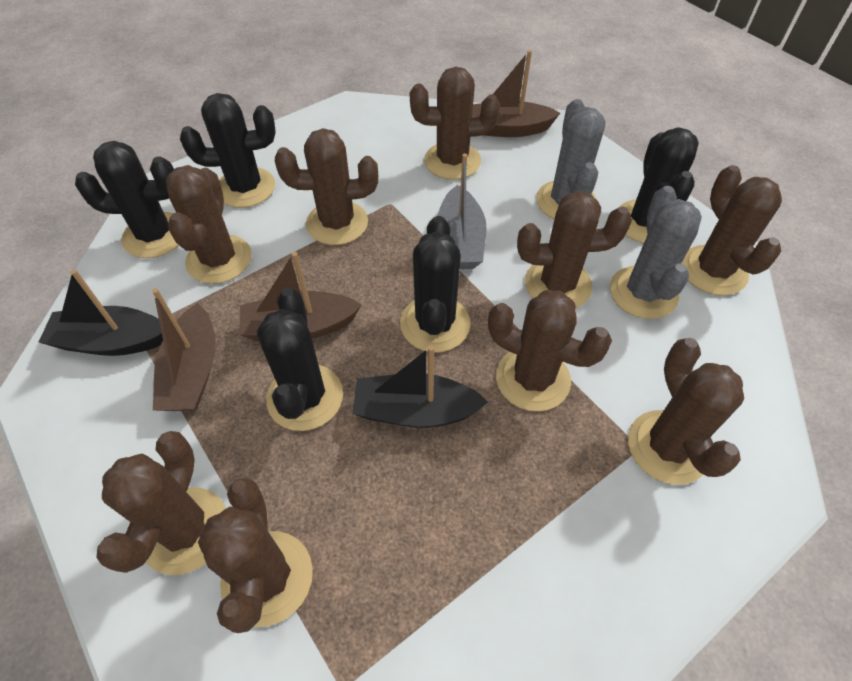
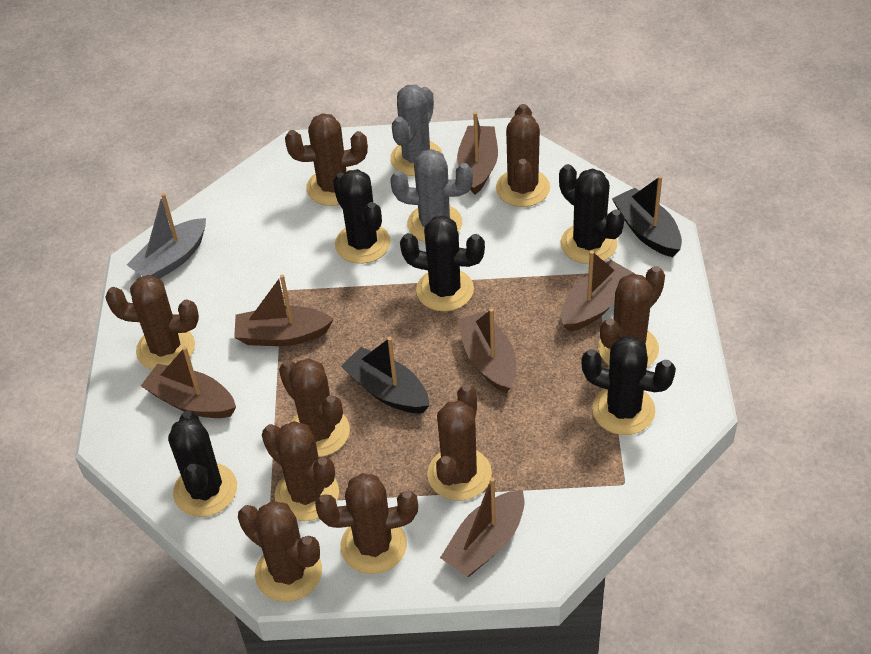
brown boat: 3 -> 6

